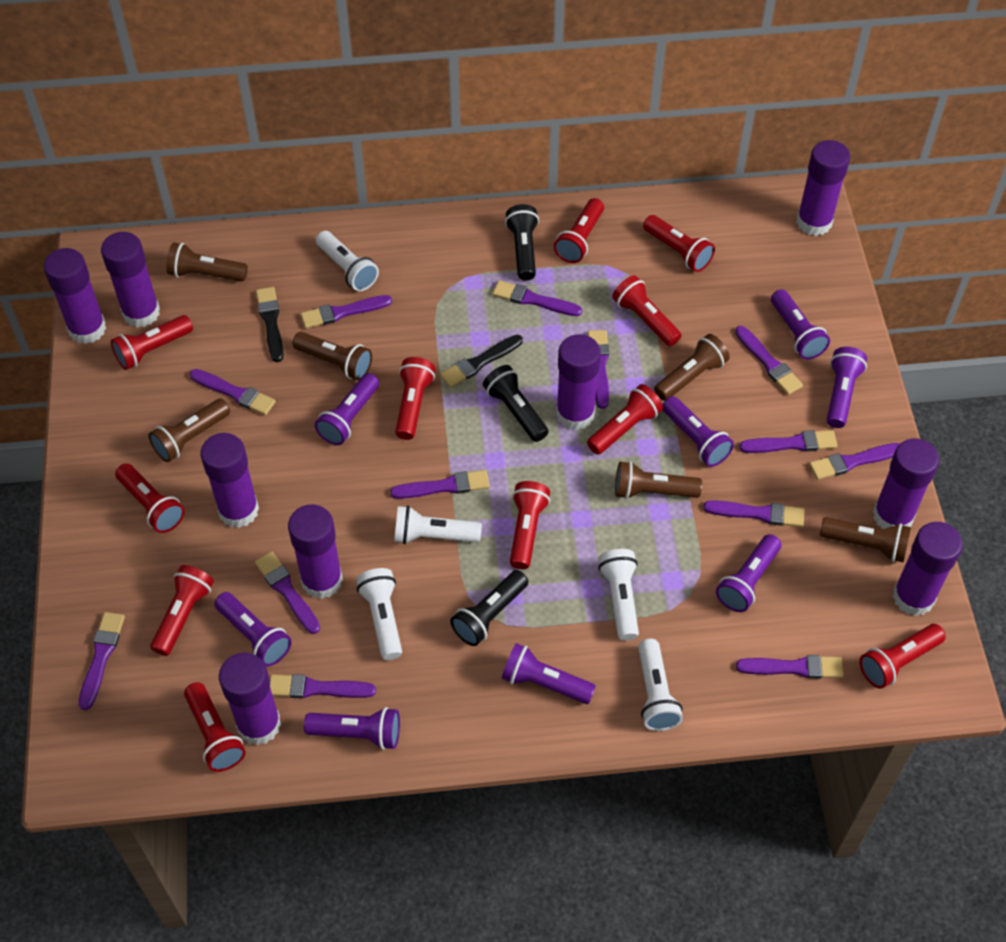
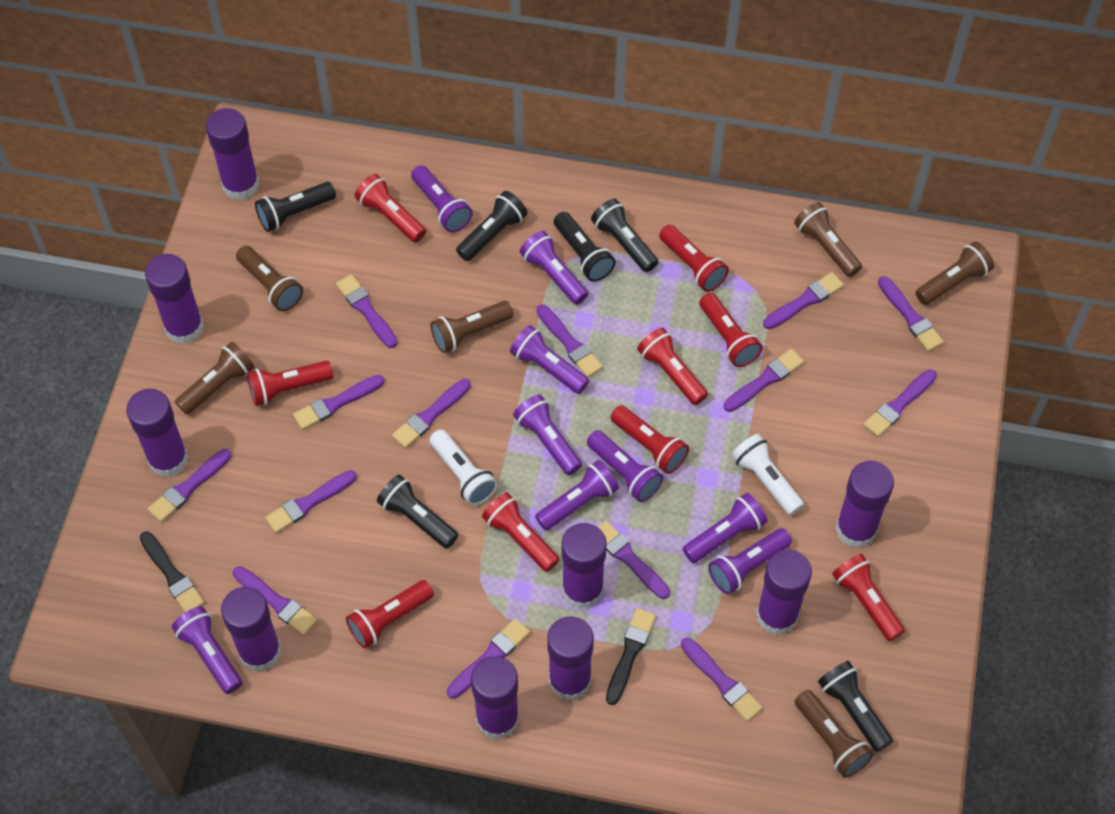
black flashlight: 3 -> 6
purple brush: 13 -> 14
purple flashlight: 8 -> 9
red flashlight: 11 -> 9
white flashlight: 5 -> 2

